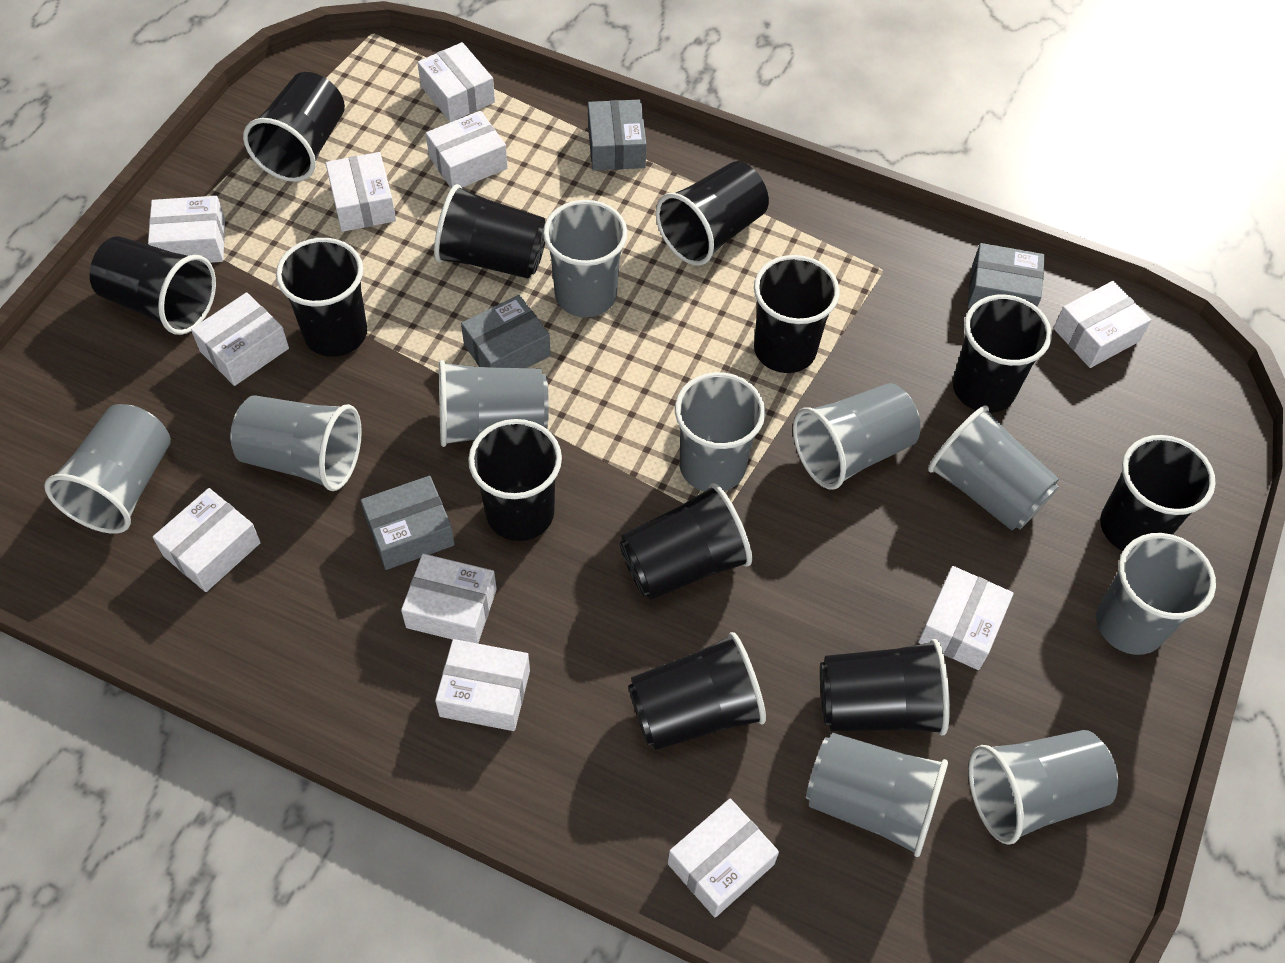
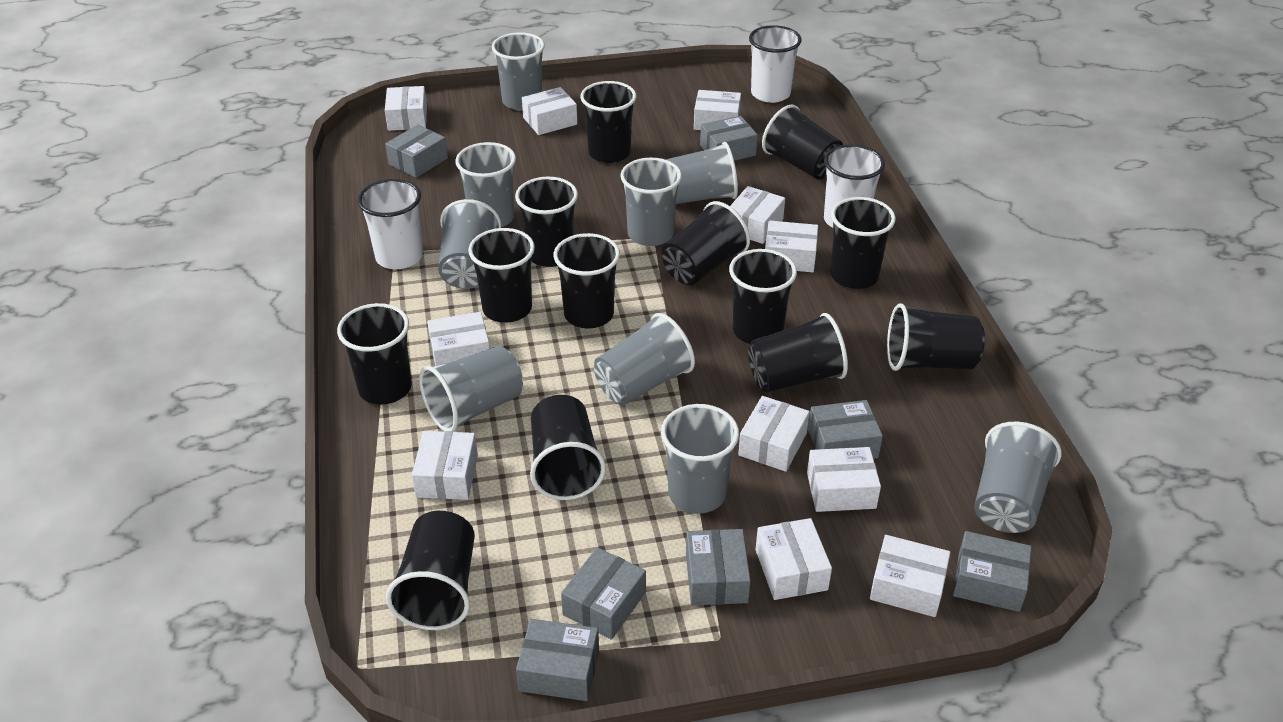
black cup: 12 -> 13
grey box: 4 -> 7
grey cup: 10 -> 9
white cup: 0 -> 3

